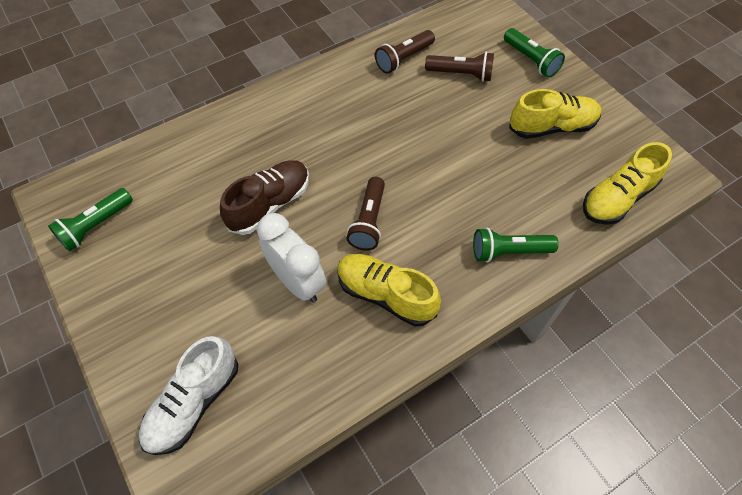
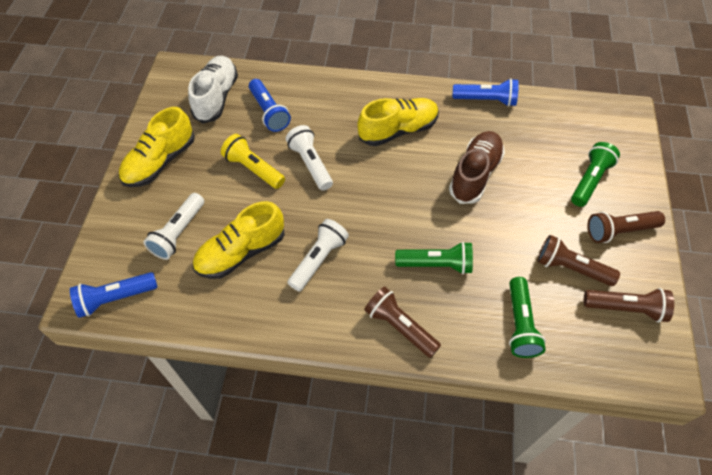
blue flashlight: 0 -> 3
brown flashlight: 3 -> 4
white clock: 1 -> 0
white flashlight: 0 -> 3
yellow flashlight: 0 -> 1

